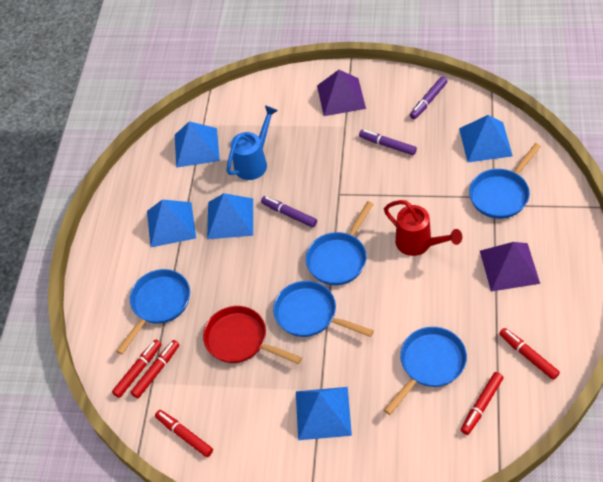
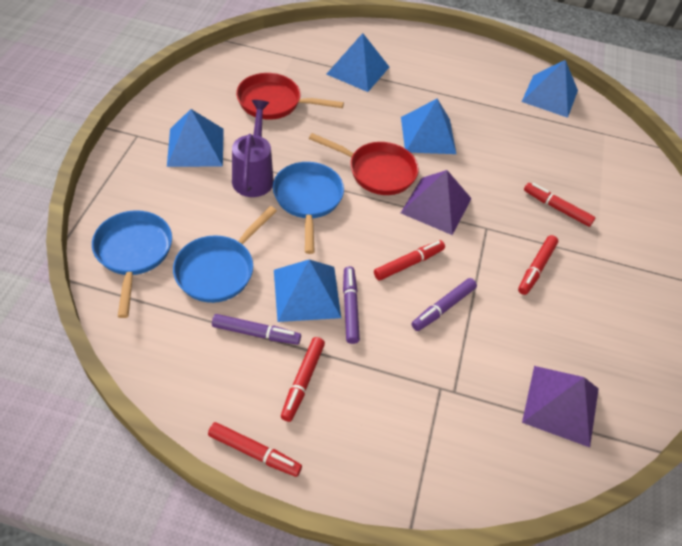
blue pan: 5 -> 3
blue watering can: 1 -> 0
purple watering can: 0 -> 1
red pan: 1 -> 2
red watering can: 1 -> 0

